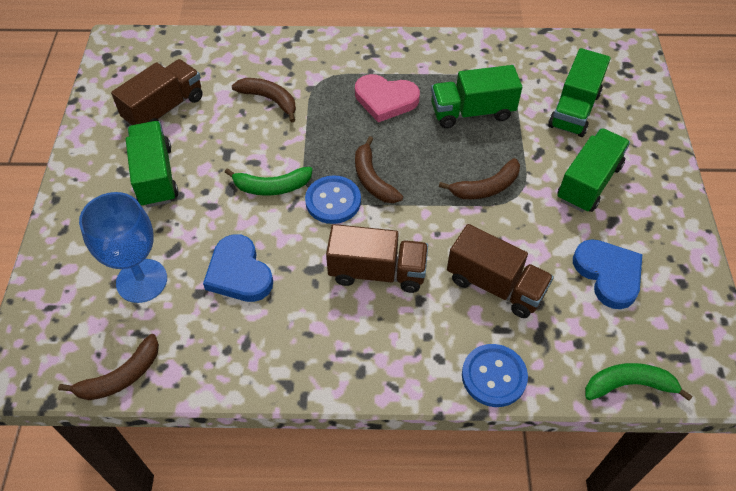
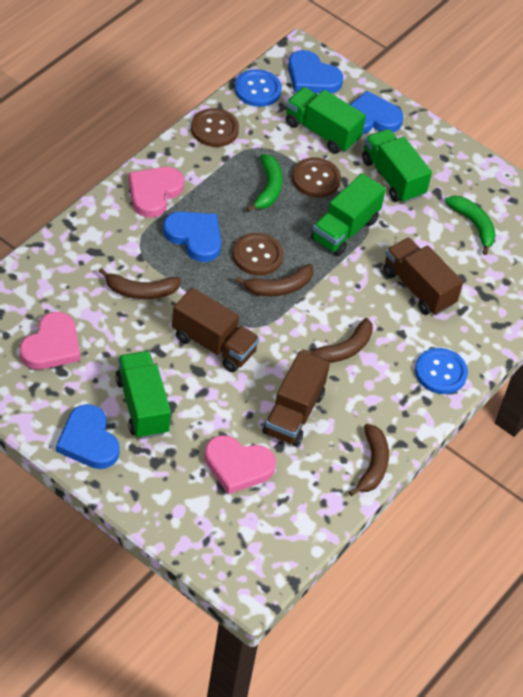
blue goblet: 1 -> 0
blue heart: 2 -> 4
brown button: 0 -> 3
pink heart: 1 -> 3

